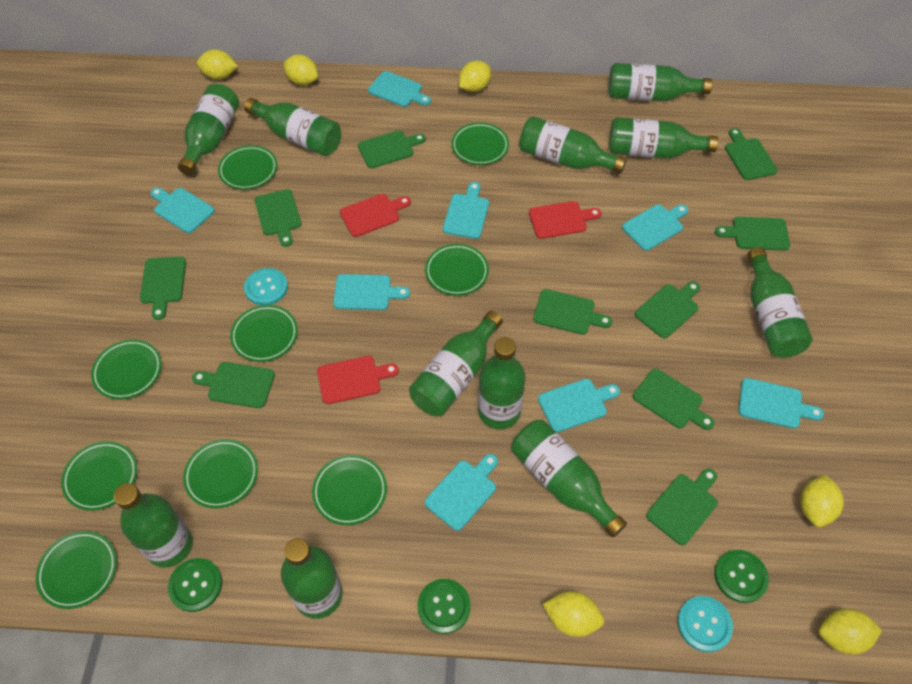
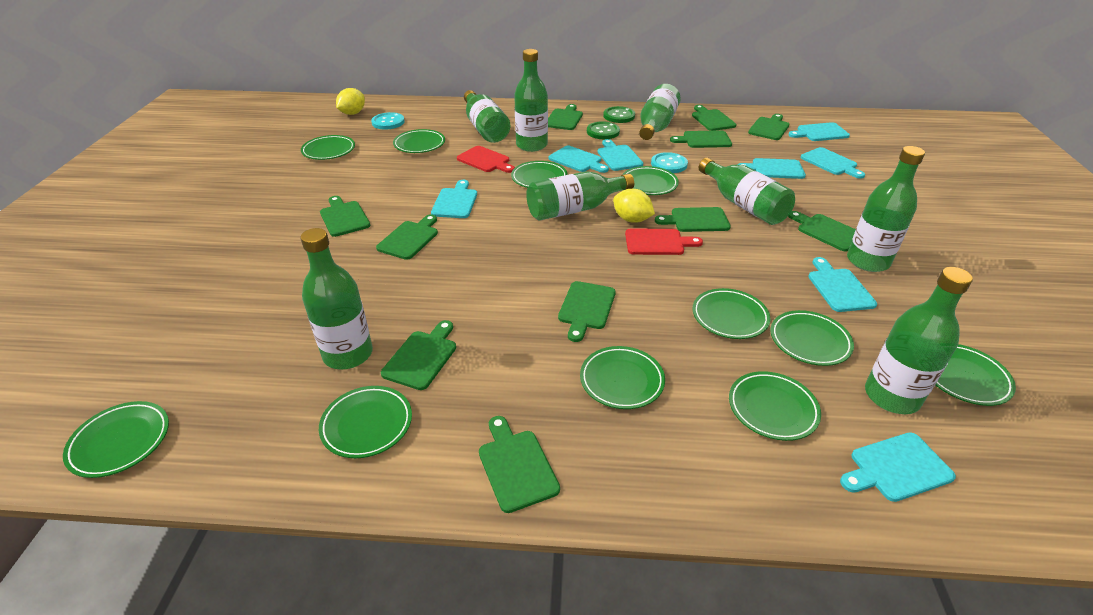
green bottle: 11 -> 8
green button: 3 -> 2
green cutting board: 10 -> 11
green plate: 9 -> 11
red cutting board: 3 -> 2
yellow lemon: 6 -> 2

